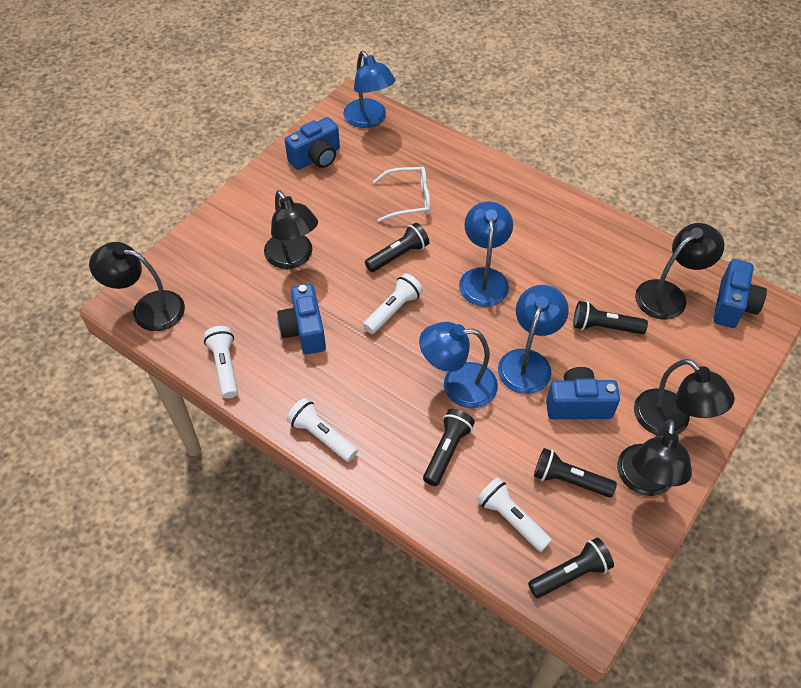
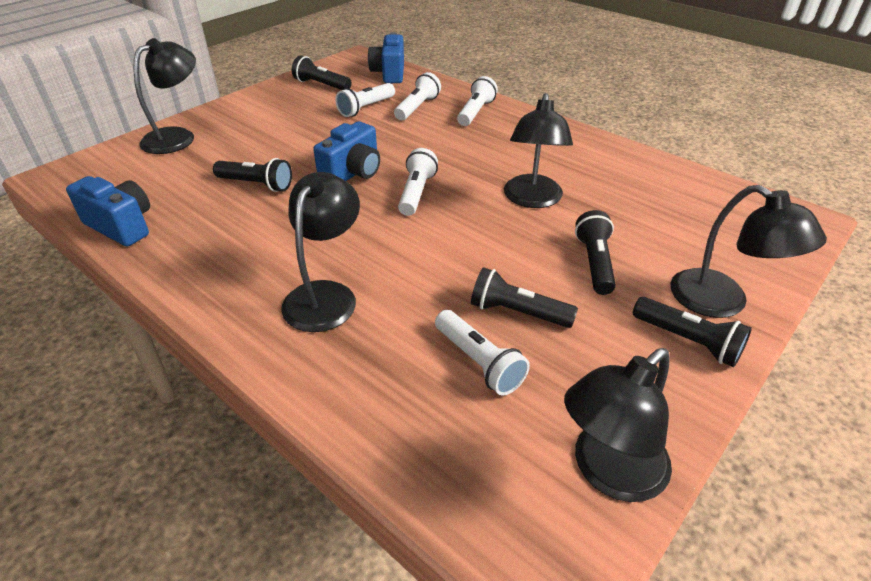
blue camera: 4 -> 3
blue lamp: 4 -> 0
white flashlight: 4 -> 5
white glasses: 1 -> 0

